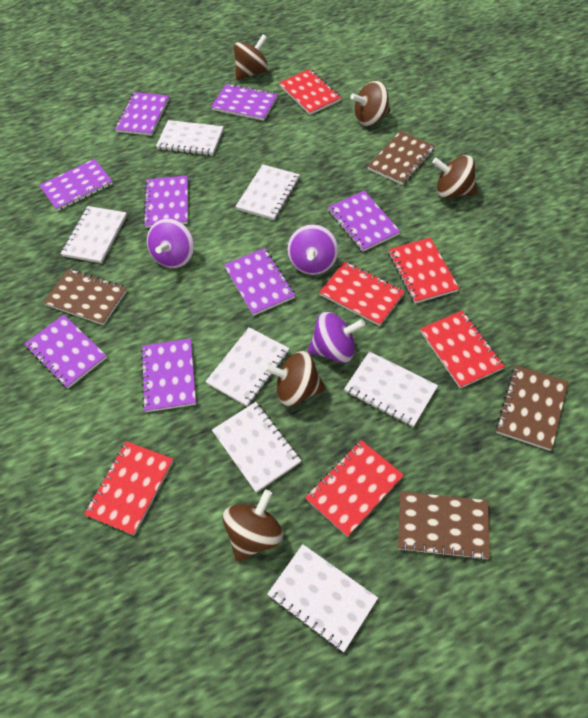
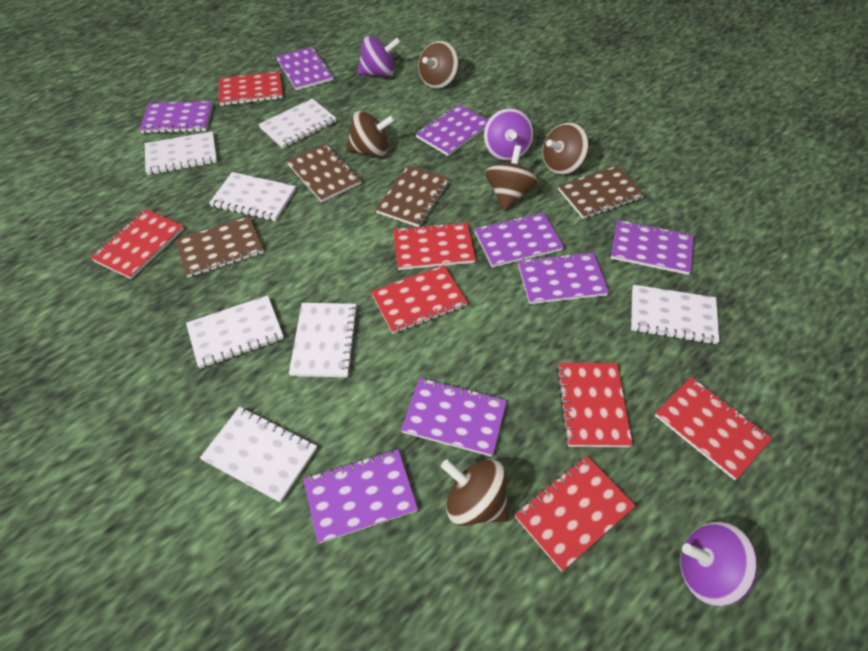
red notebook: 6 -> 7

